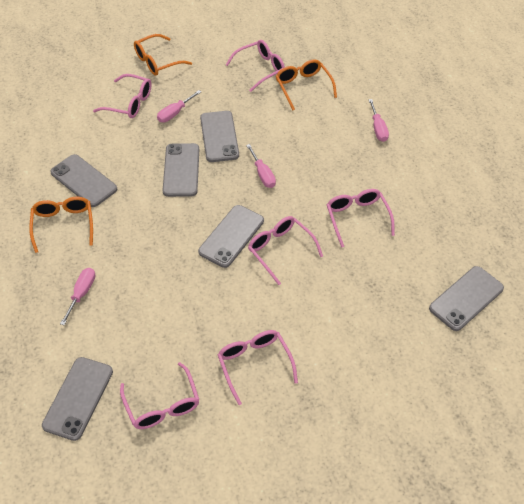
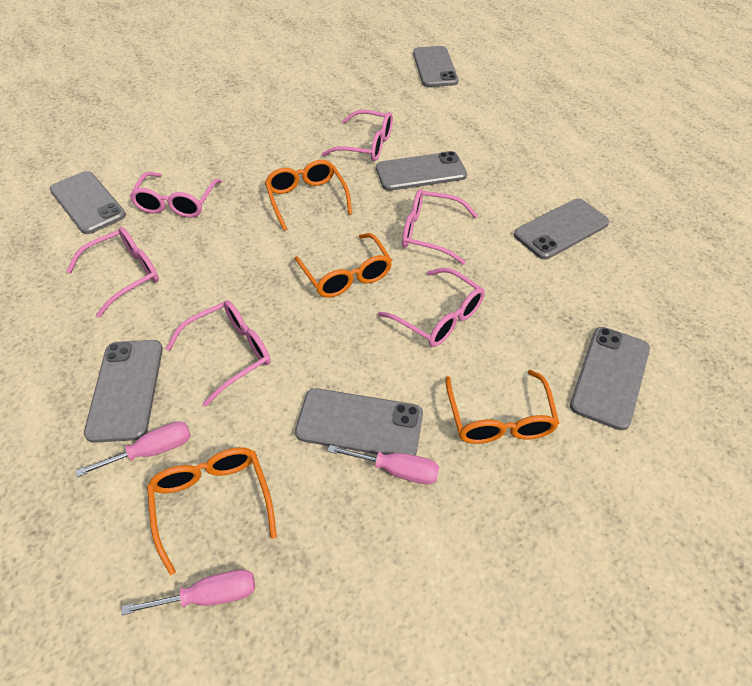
grey phone: 6 -> 7
orange glasses: 3 -> 4
pink screwdriver: 4 -> 3

